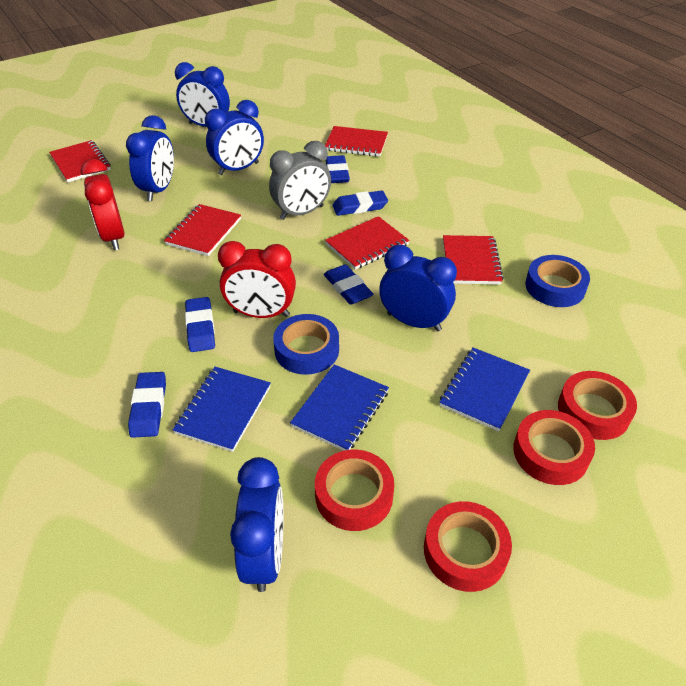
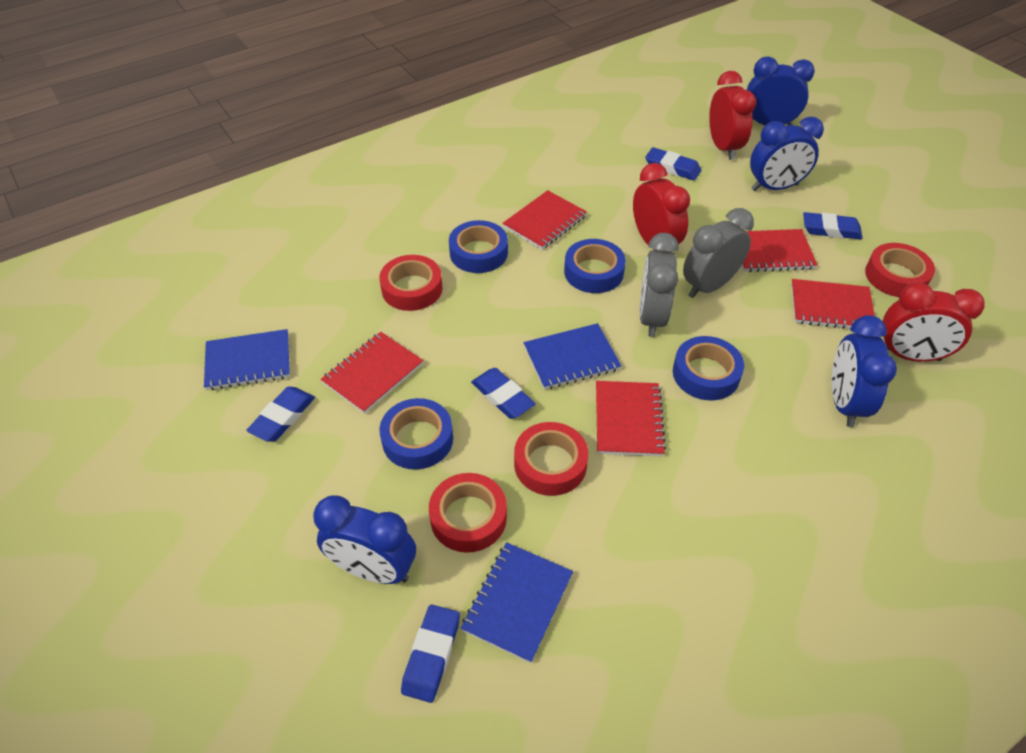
blue clock: 5 -> 4
blue tape: 2 -> 4
grey clock: 1 -> 2
red clock: 2 -> 3

